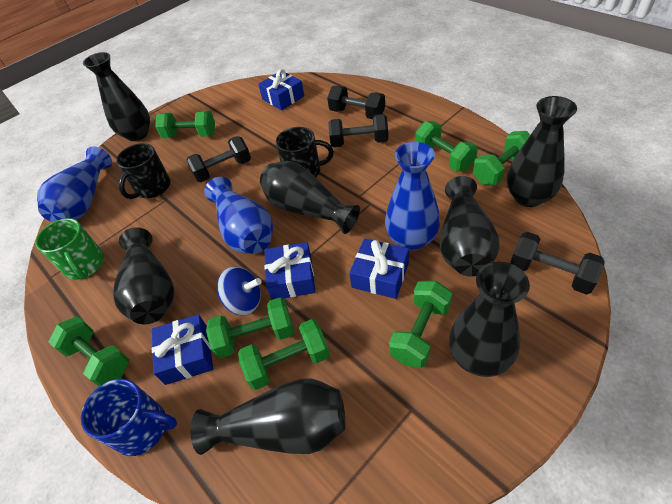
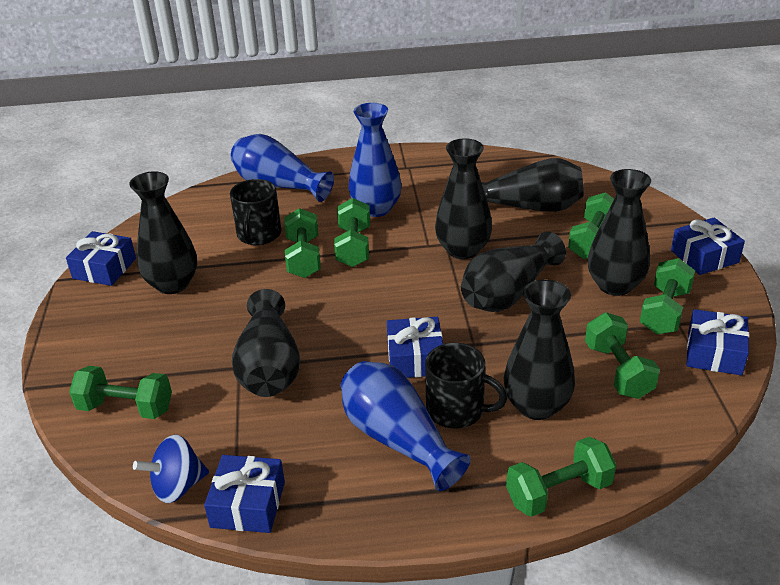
black dumbbell: 4 -> 0
blue gift: 4 -> 5
blue mug: 1 -> 0
green mug: 1 -> 0

